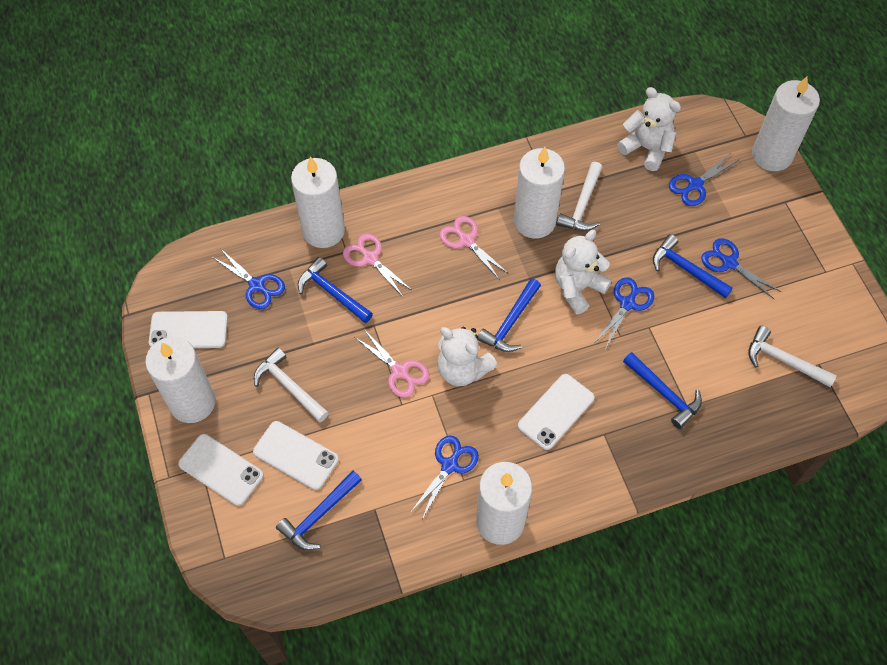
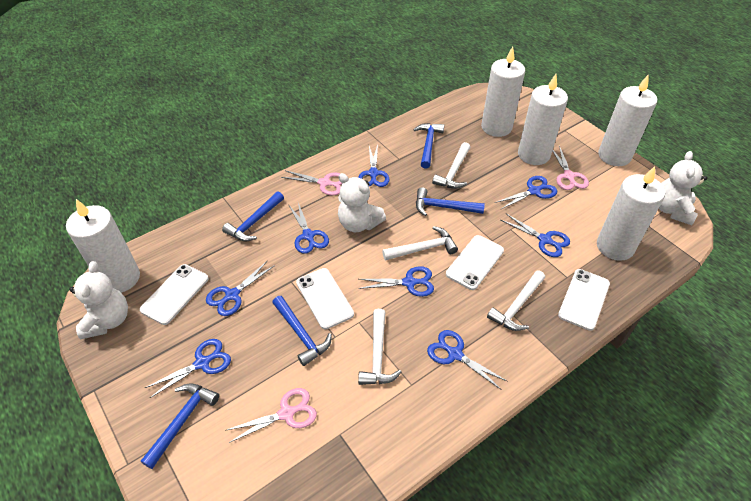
blue scissors: 5 -> 8
white hammer: 3 -> 4

